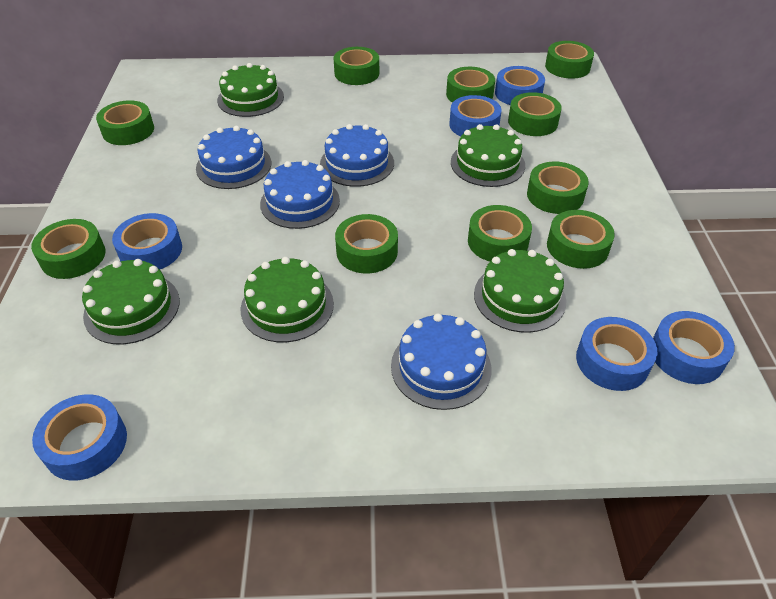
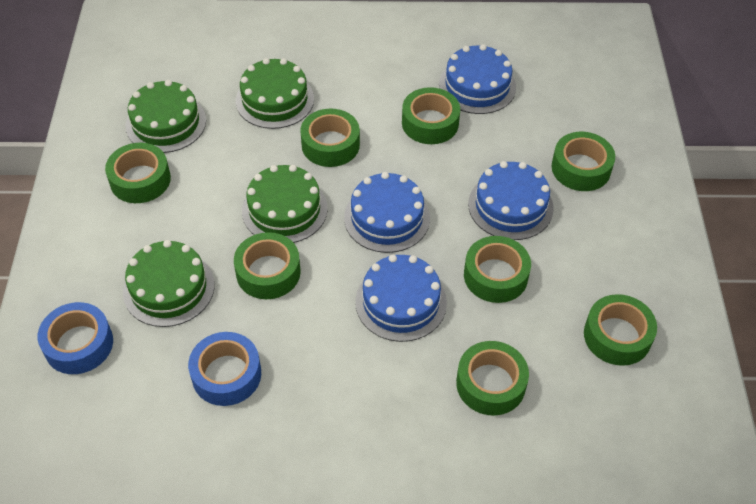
blue tape: 6 -> 2
green cake: 5 -> 4
green tape: 10 -> 8

